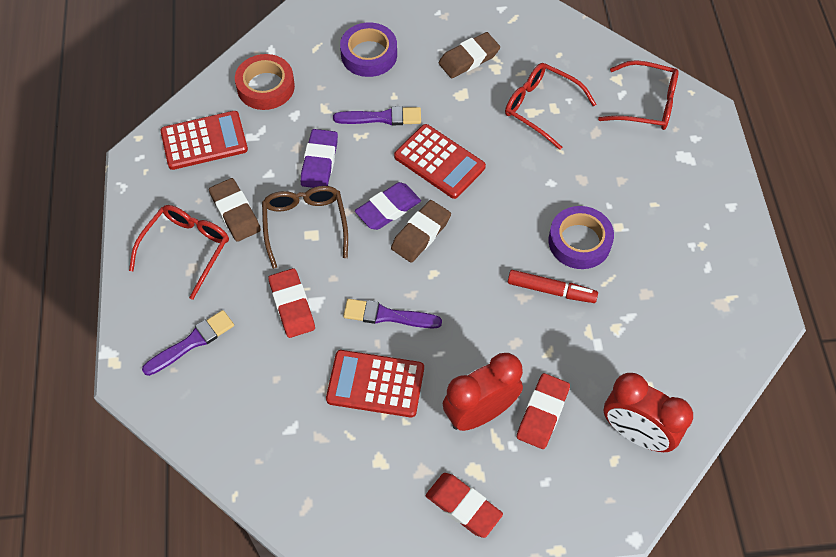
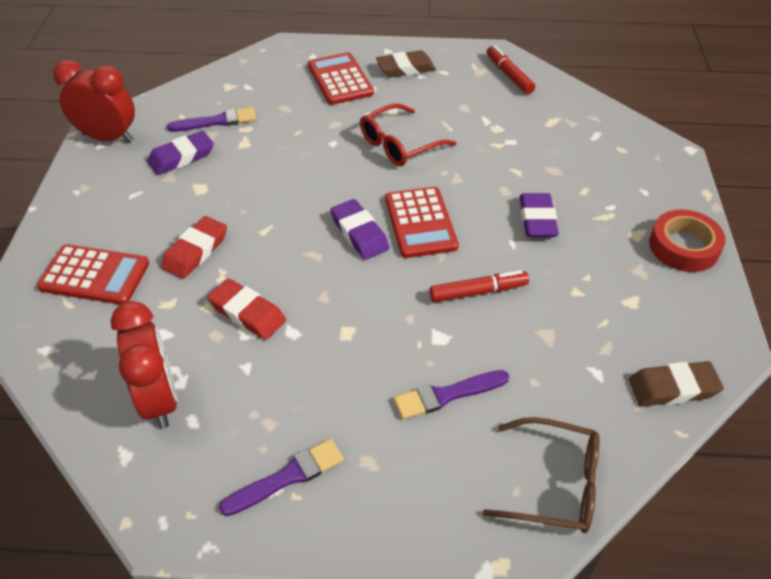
brown eraser: 3 -> 2
purple eraser: 2 -> 3
purple tape: 2 -> 0
red eraser: 3 -> 2
red glasses: 3 -> 1
red marker: 1 -> 2

